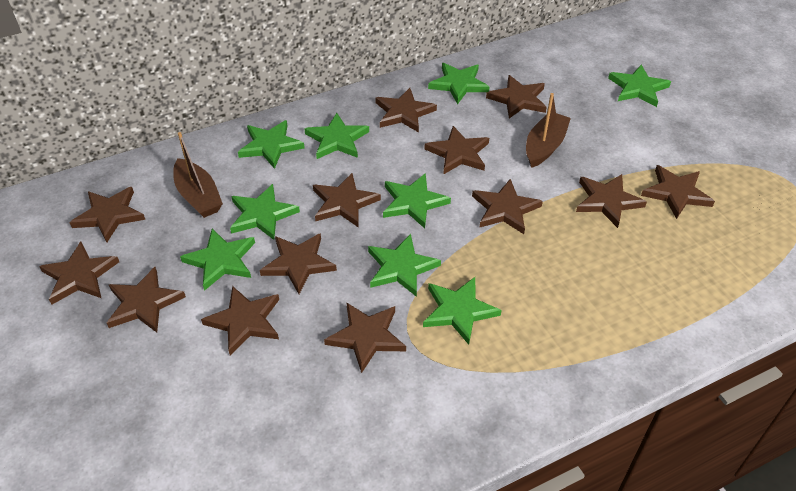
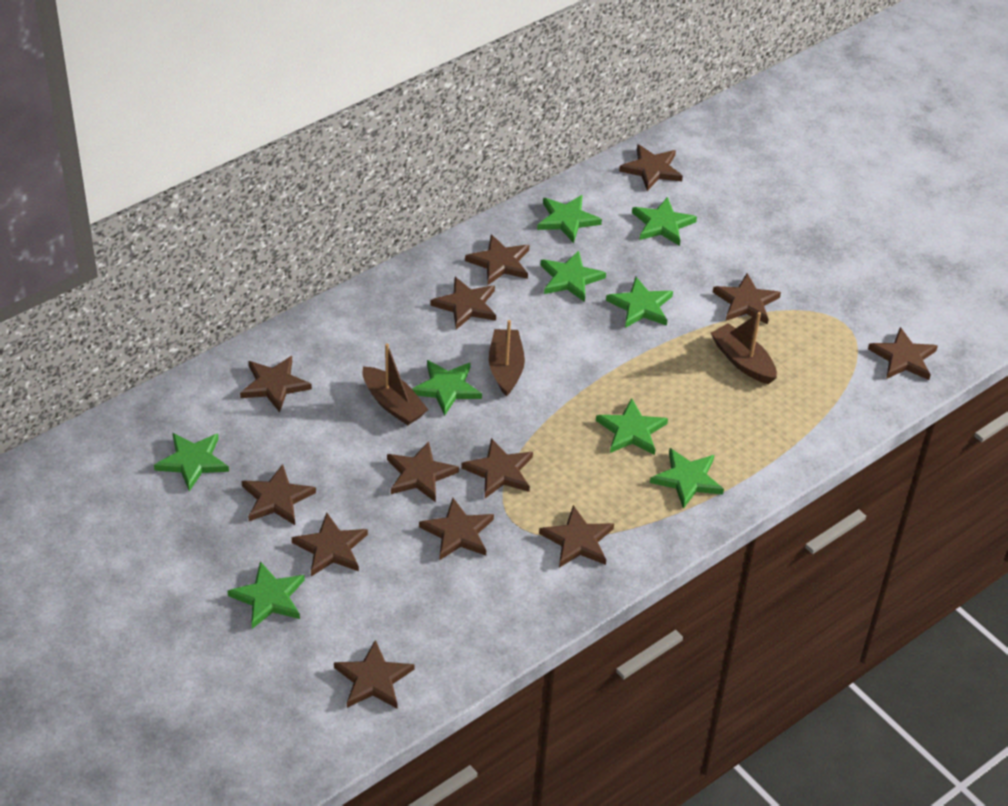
brown boat: 2 -> 3

